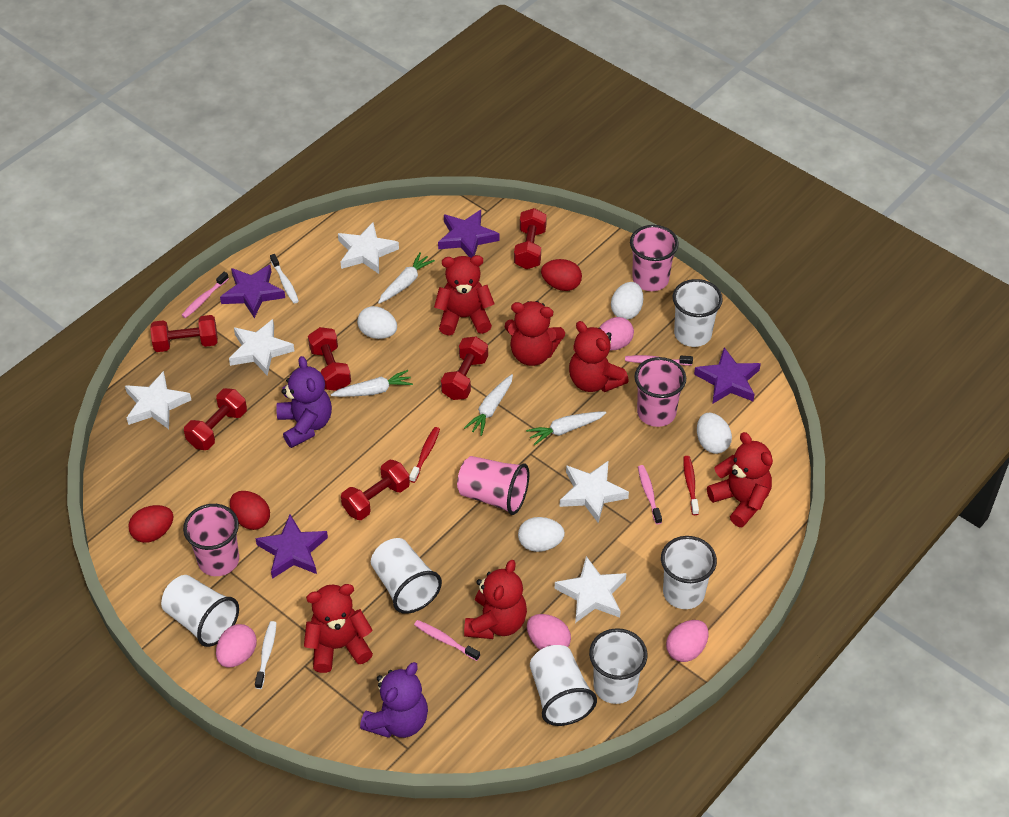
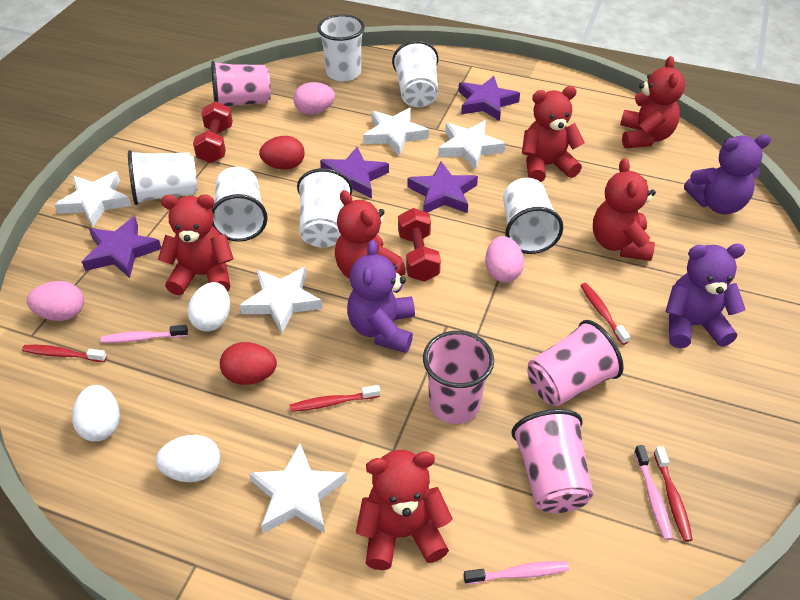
pink egg: 4 -> 3
pink toothbrush: 4 -> 3
purple teddy bear: 2 -> 3
red dumbbell: 6 -> 2
red egg: 3 -> 2
red toothbrush: 2 -> 4
white carrot: 4 -> 0
white egg: 4 -> 3
white toothbrush: 2 -> 0

